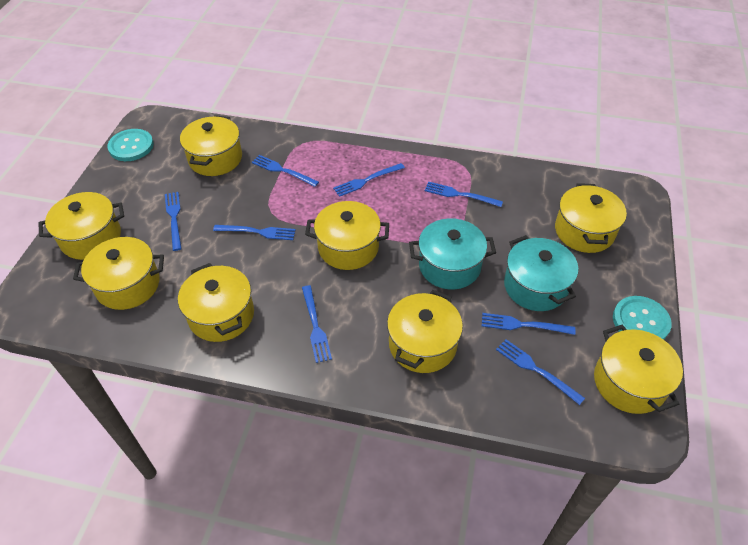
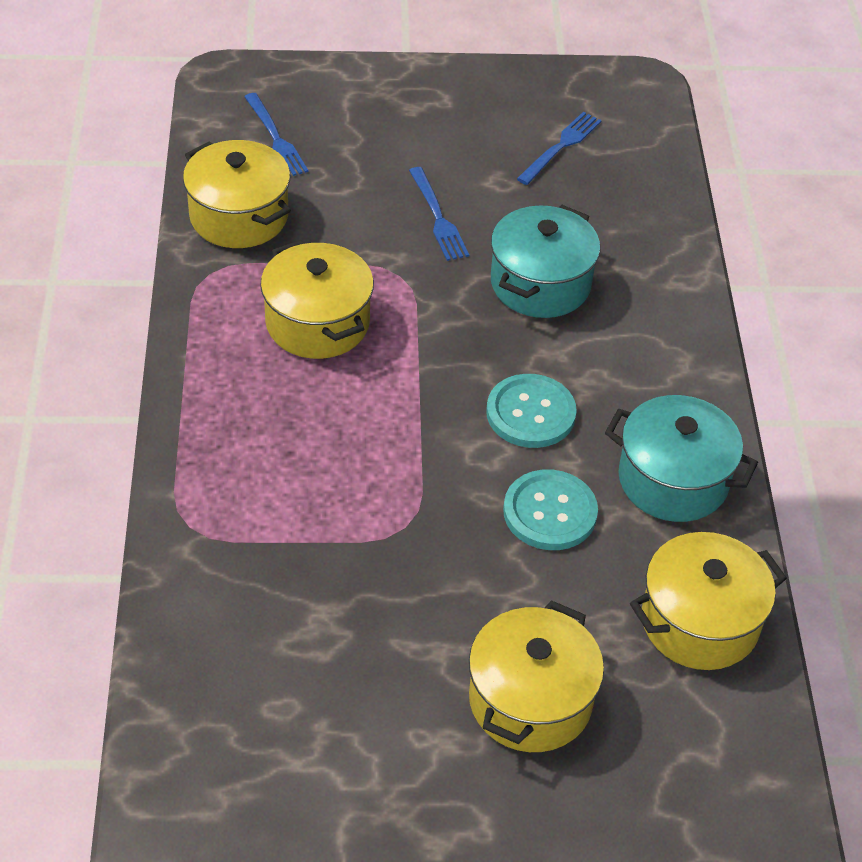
blue fork: 8 -> 3
yellow pot: 8 -> 4

